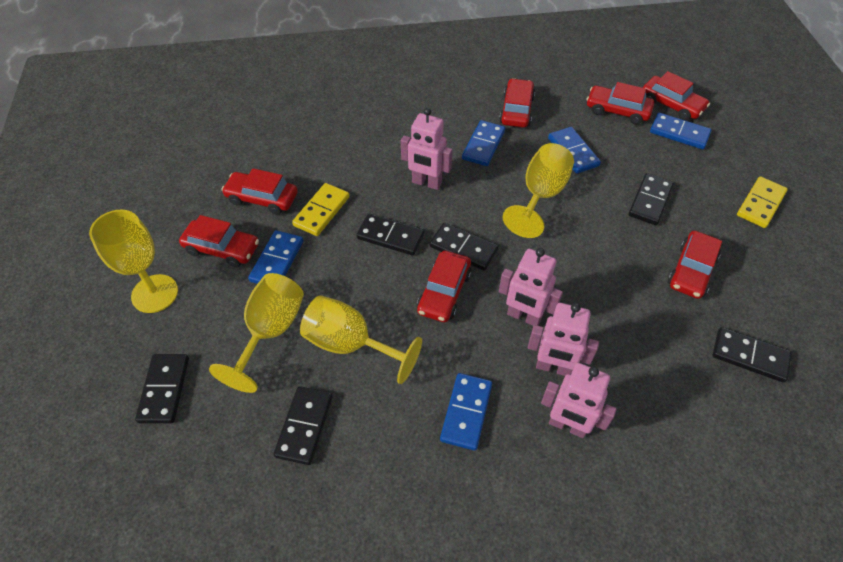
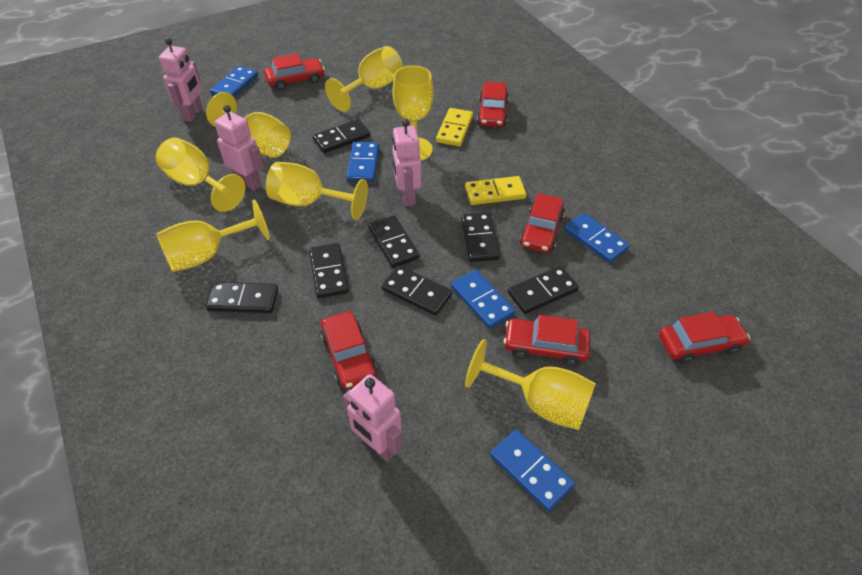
black domino: 6 -> 7
red car: 7 -> 6
yellow goblet: 4 -> 7

